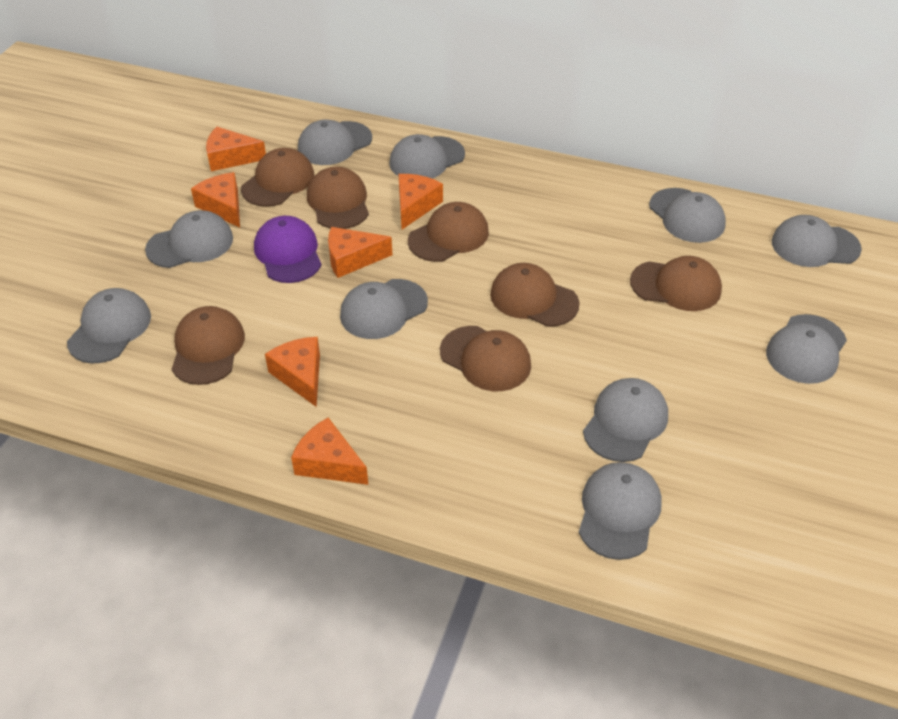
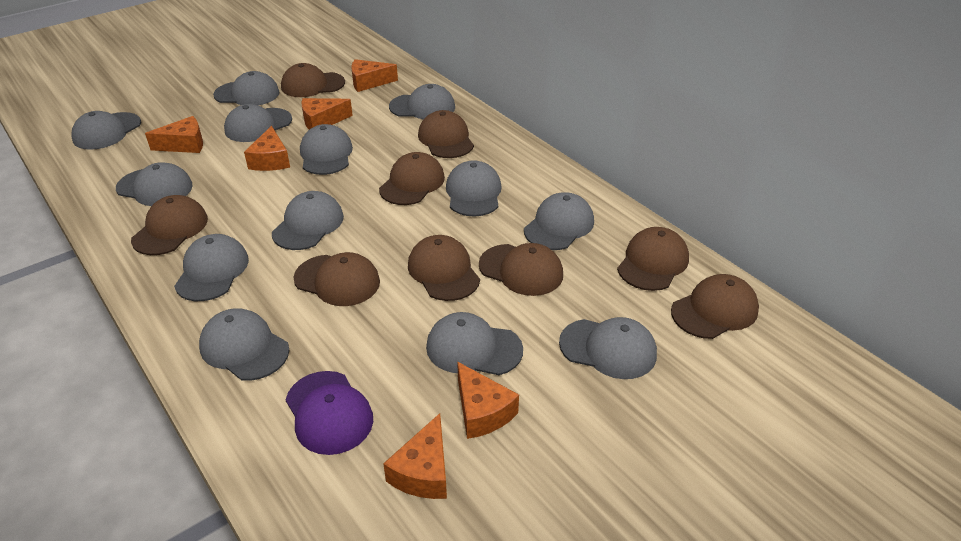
brown cap: 7 -> 9
grey cap: 10 -> 13

